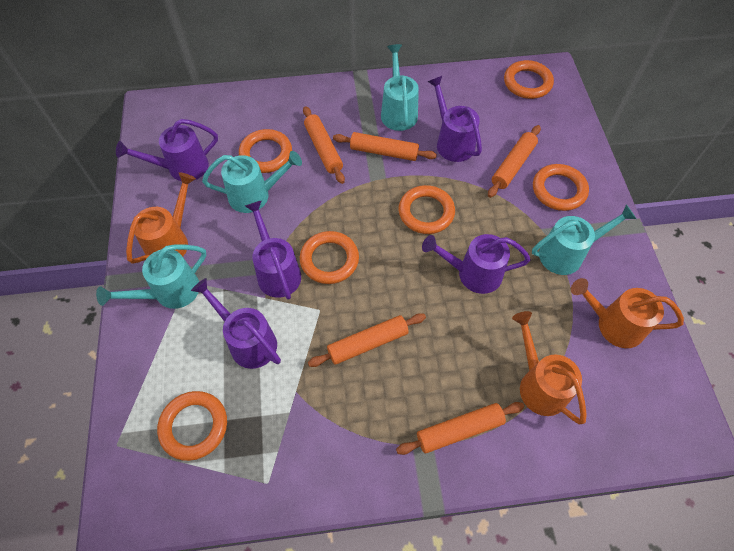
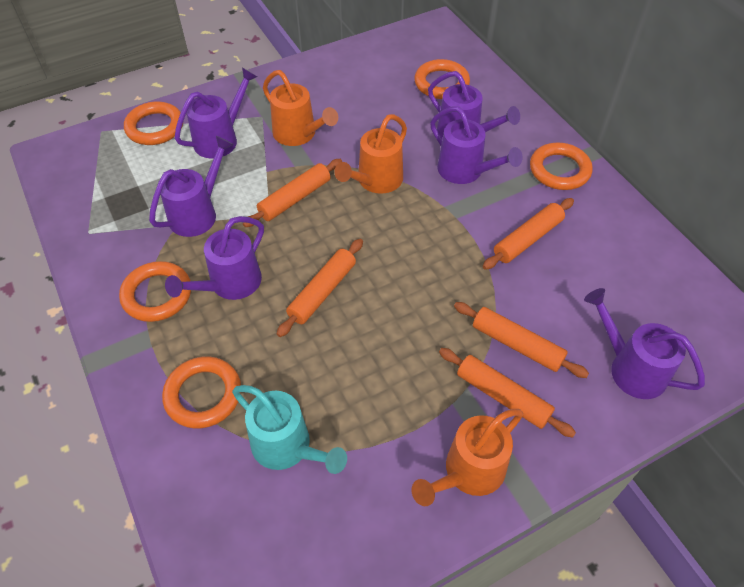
orange ring: 6 -> 5
purple watering can: 5 -> 6
turquoise watering can: 4 -> 1

